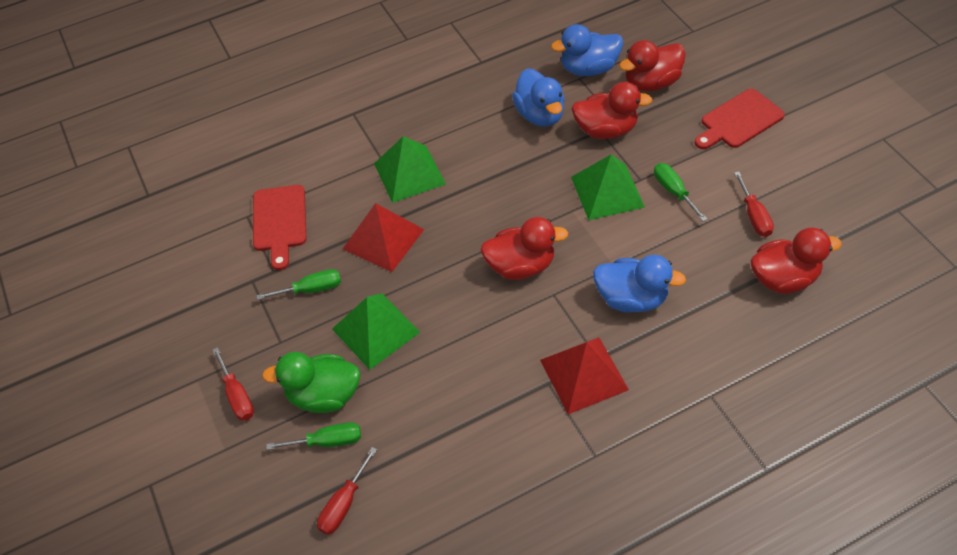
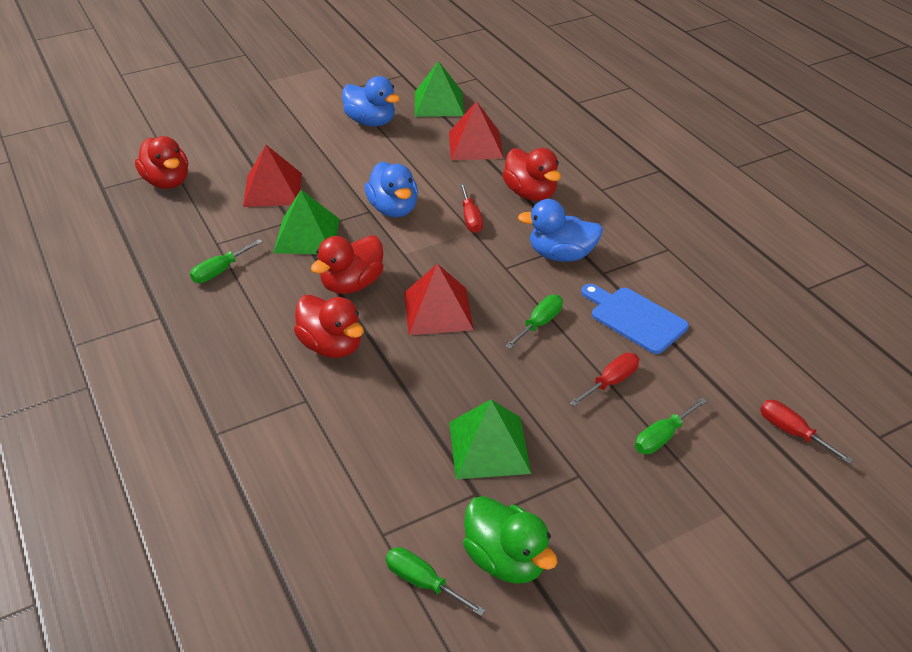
blue cutting board: 0 -> 1
green screwdriver: 3 -> 4
red cutting board: 2 -> 0
red pyramid: 2 -> 3

